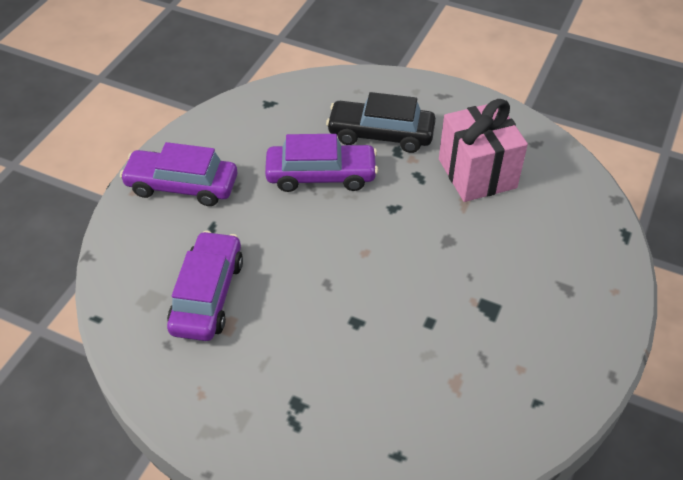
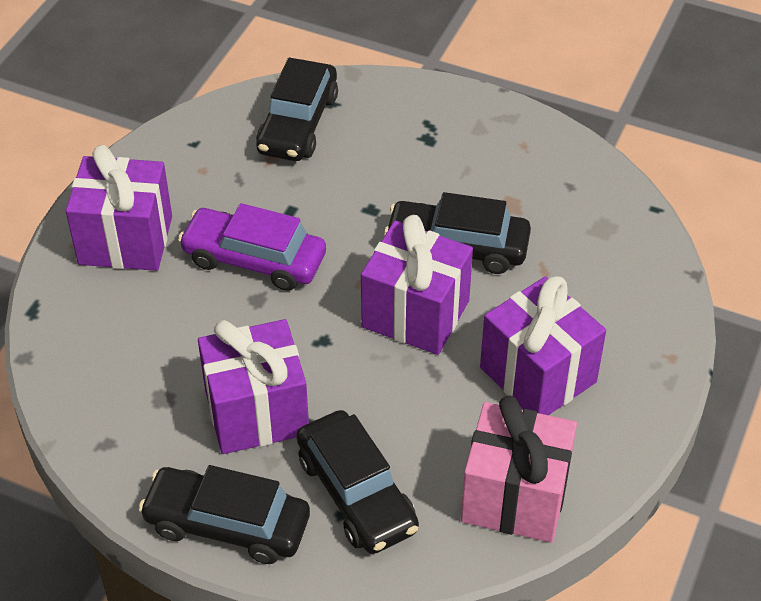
black car: 1 -> 4
purple car: 3 -> 1
purple gift: 0 -> 4

